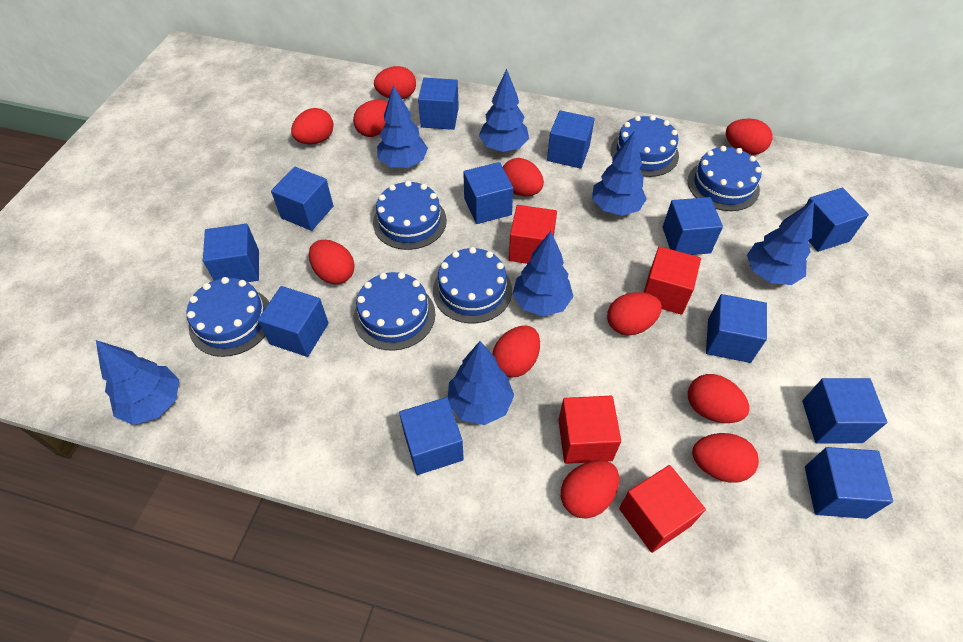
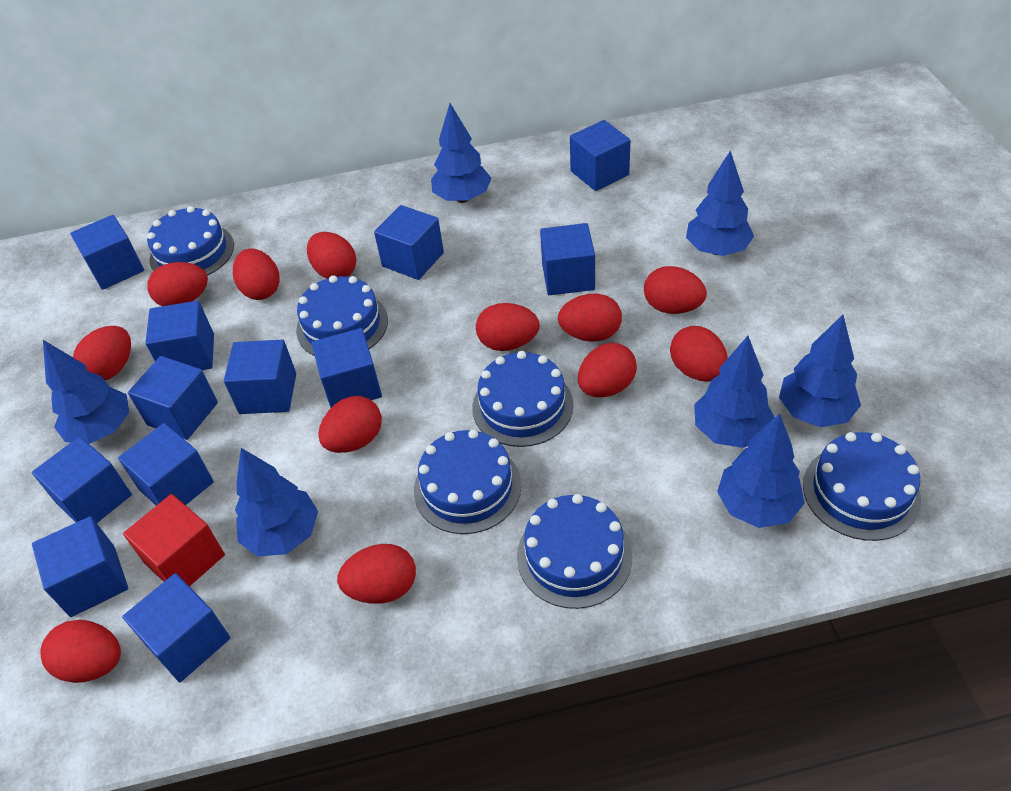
red cube: 4 -> 1
red egg: 11 -> 12

